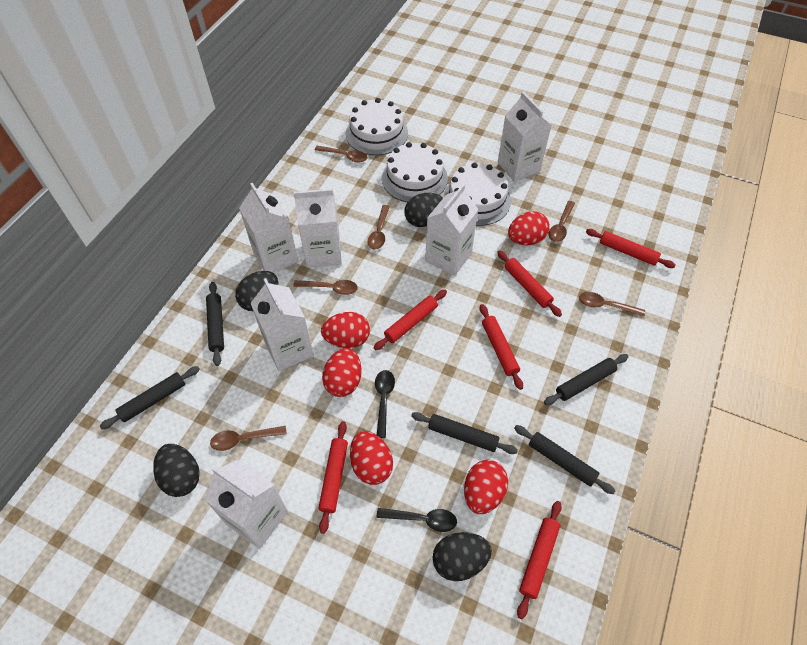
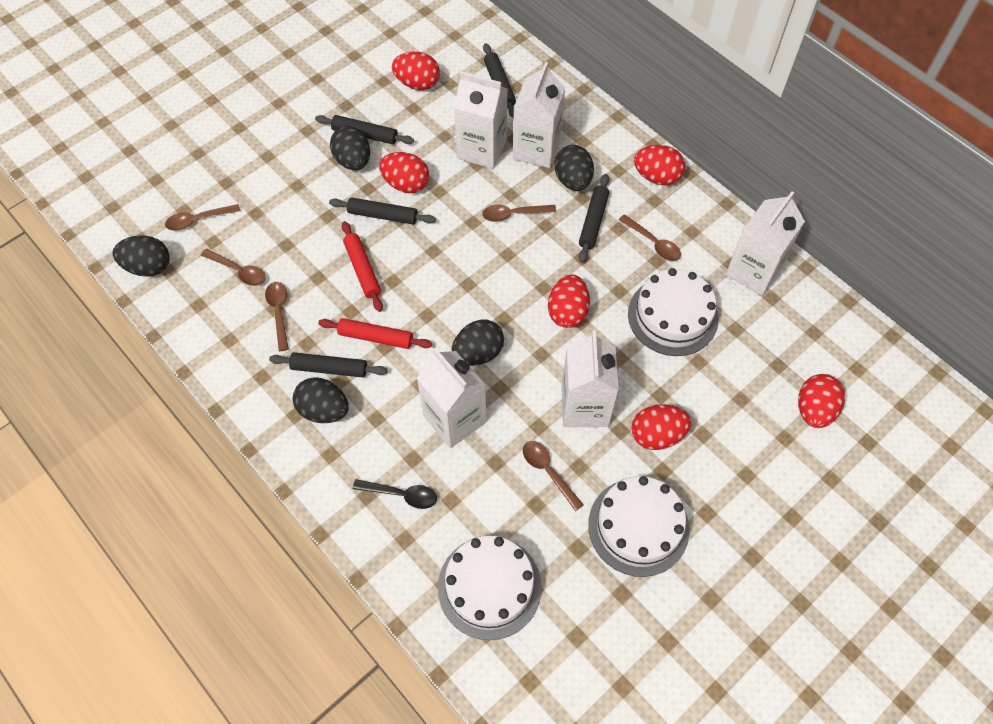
black egg: 4 -> 5
black spoon: 2 -> 1
red egg: 5 -> 6
red rolling pin: 6 -> 2
white carton: 6 -> 5

